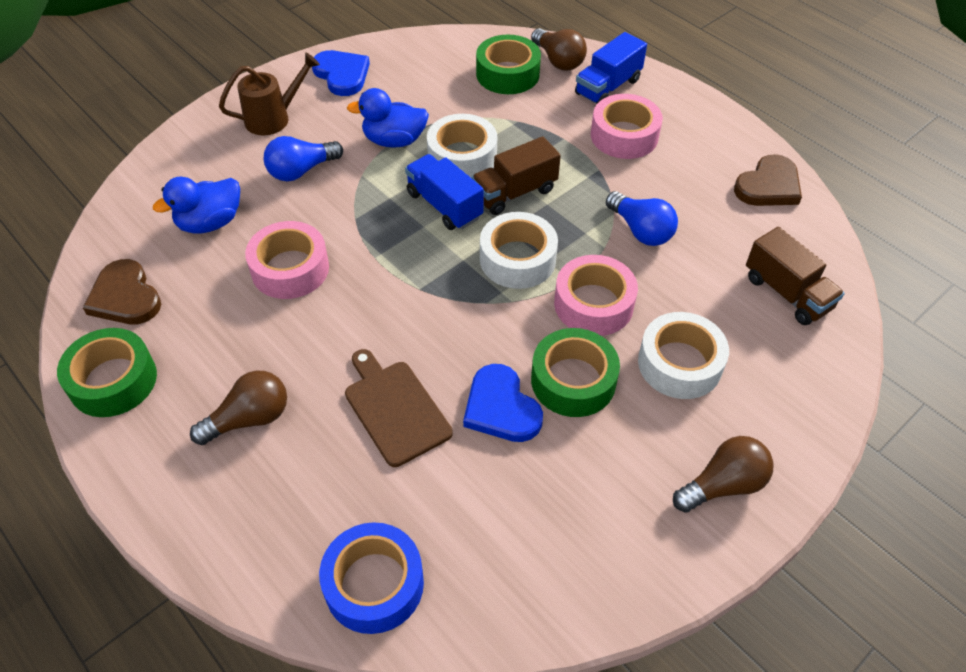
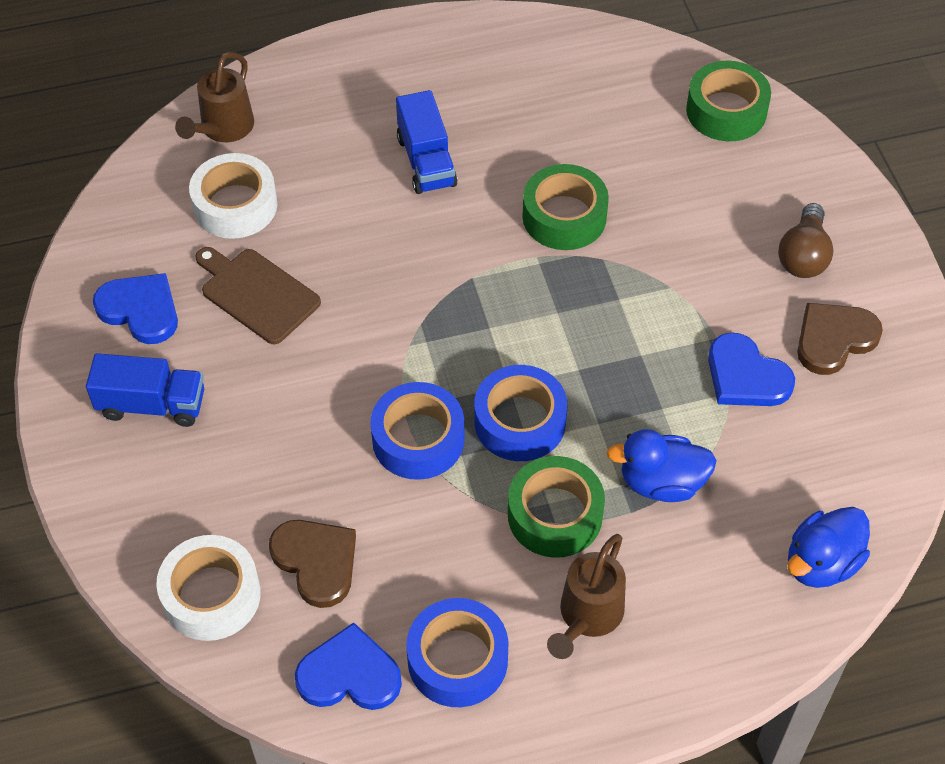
blue heart: 2 -> 3
blue light bulb: 2 -> 0
blue tape: 1 -> 3
brown light bulb: 3 -> 1
brown truck: 2 -> 0
brown watering can: 1 -> 2
pink tape: 3 -> 0
white tape: 3 -> 2

